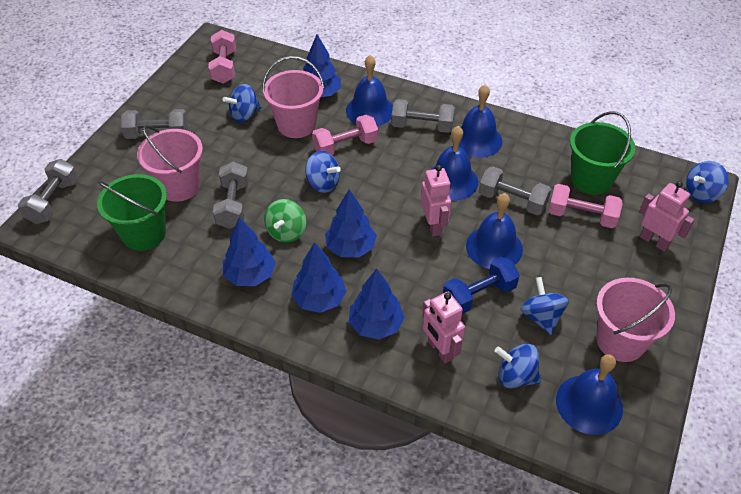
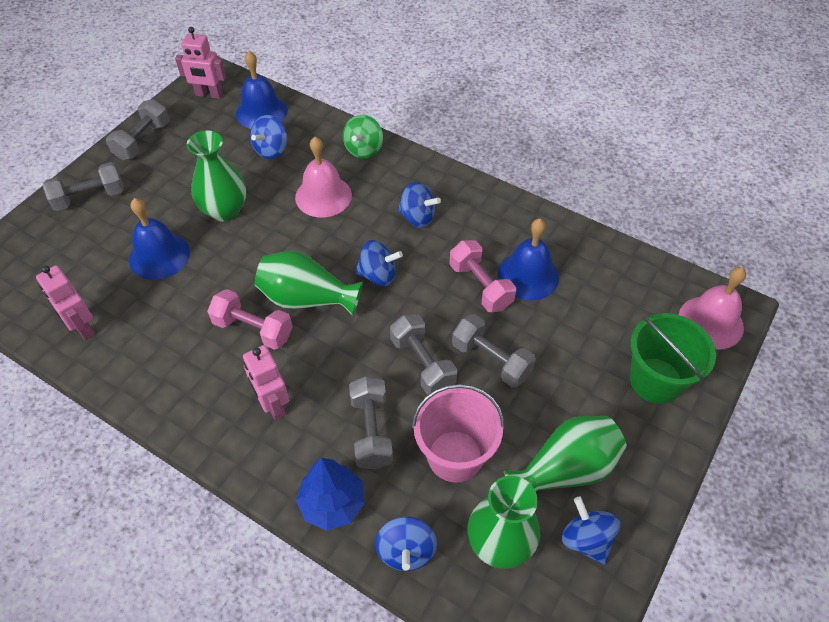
blue bell: 5 -> 3
blue dumbbell: 1 -> 0
blue tree: 5 -> 1
green bucket: 2 -> 1
green vase: 0 -> 4
pink bell: 0 -> 2
pink bucket: 3 -> 1
pink dumbbell: 3 -> 2

